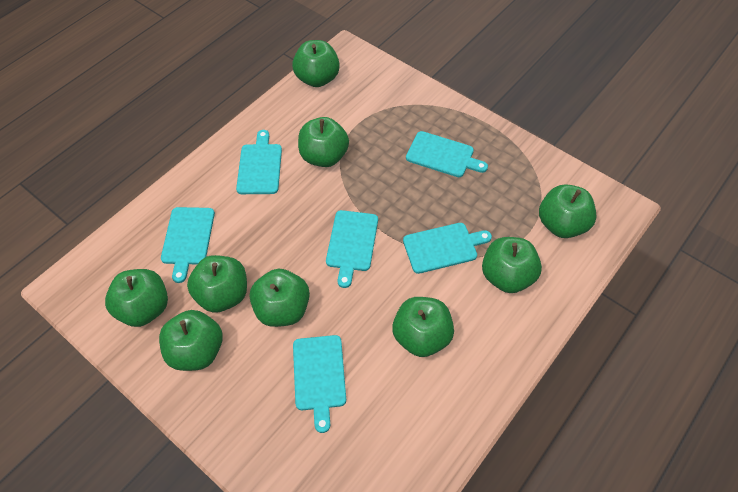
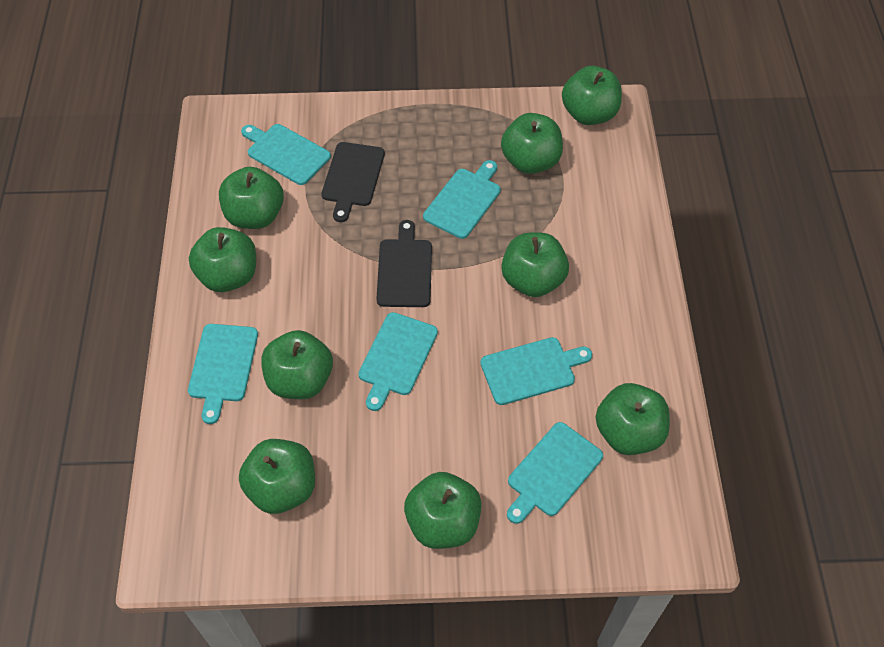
black cutting board: 0 -> 2

